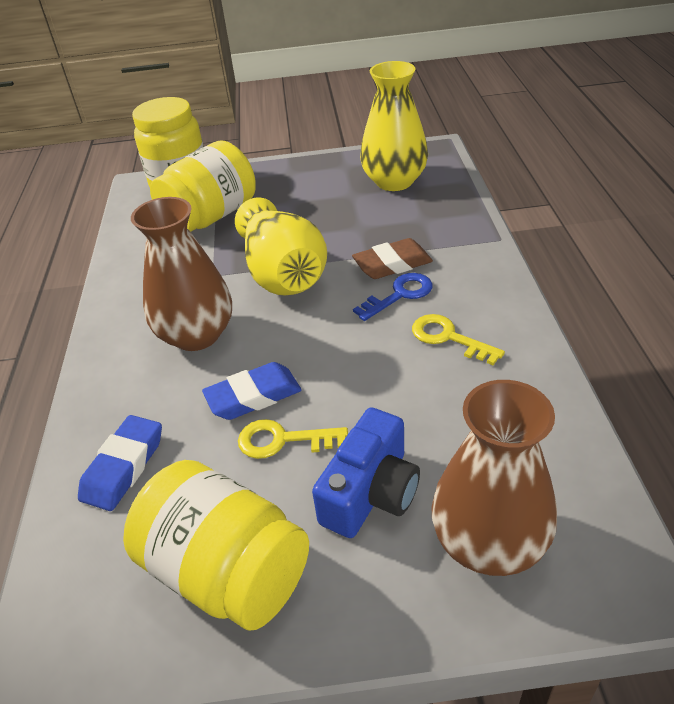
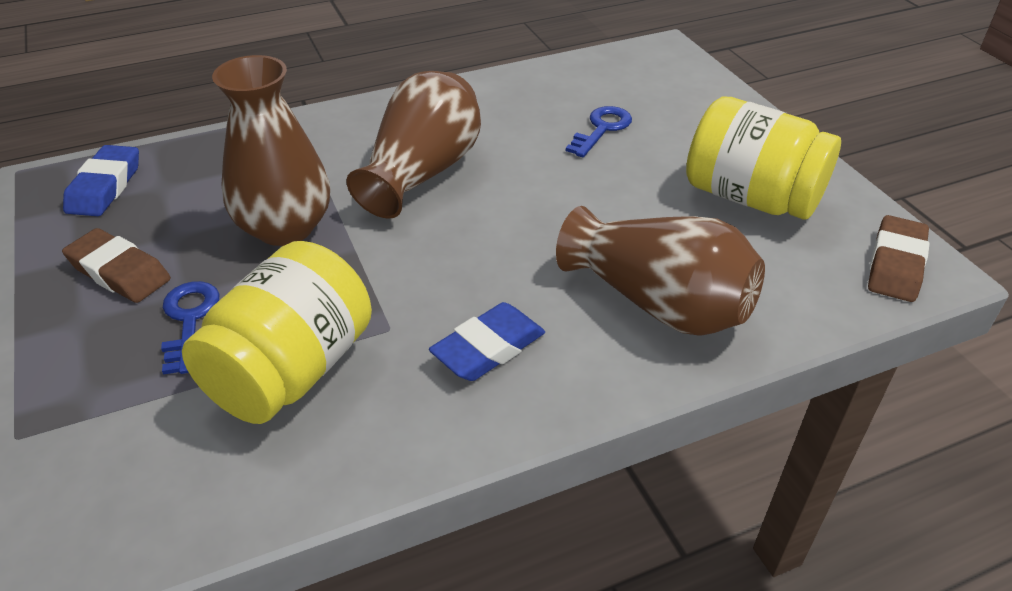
blue camera: 1 -> 0
blue key: 1 -> 2
brown eraser: 1 -> 2
brown vase: 2 -> 3
yellow jar: 3 -> 2
yellow key: 2 -> 0
yellow vase: 2 -> 0

